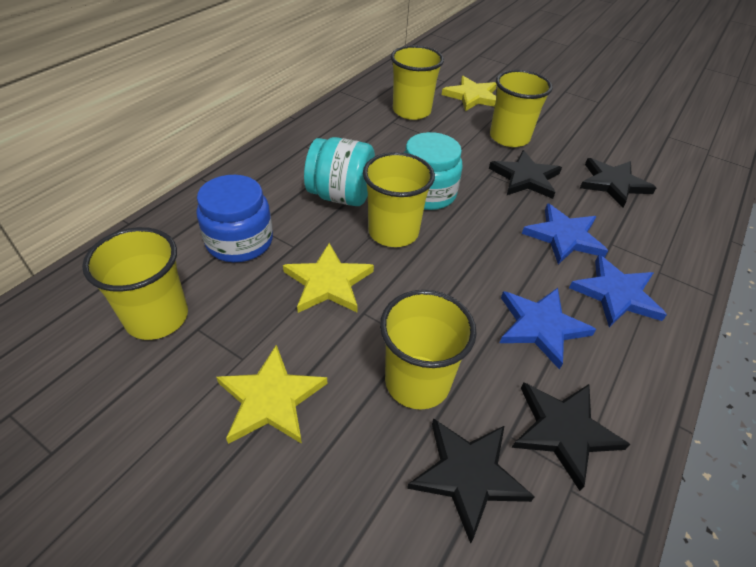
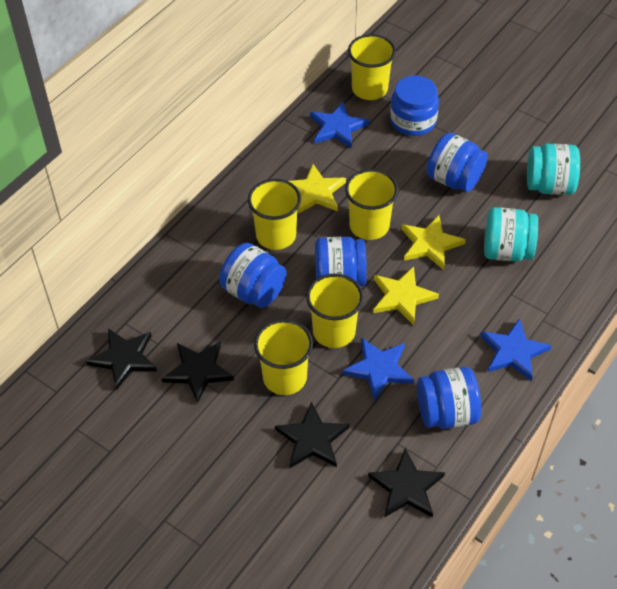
blue jar: 1 -> 5

